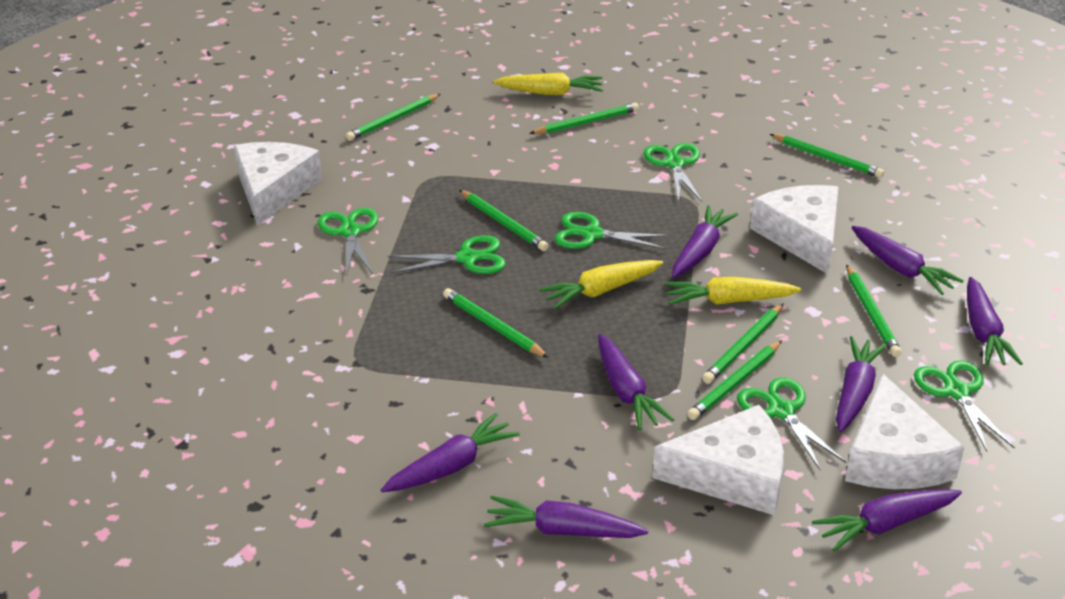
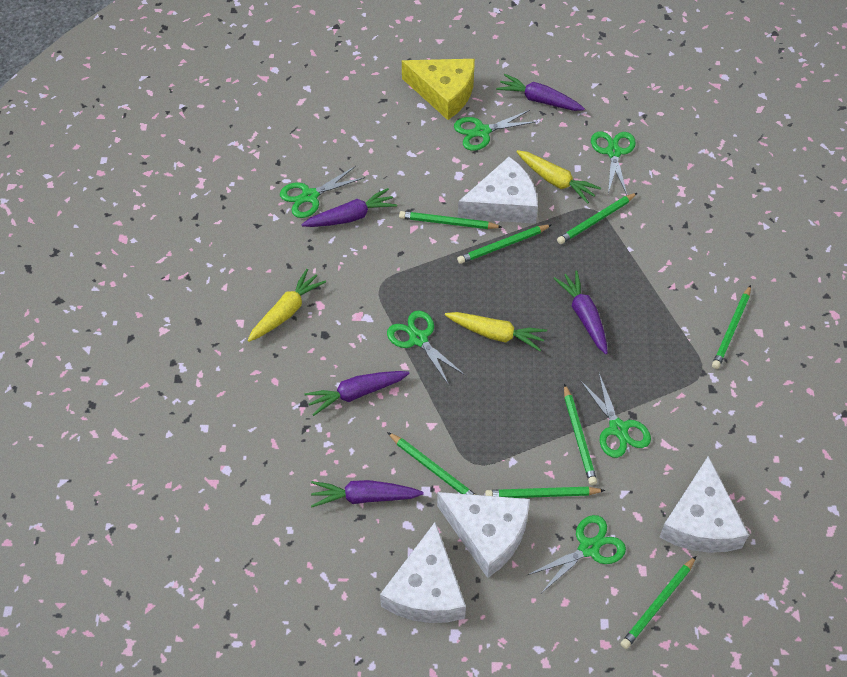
purple carrot: 8 -> 5
yellow cheese: 0 -> 1

